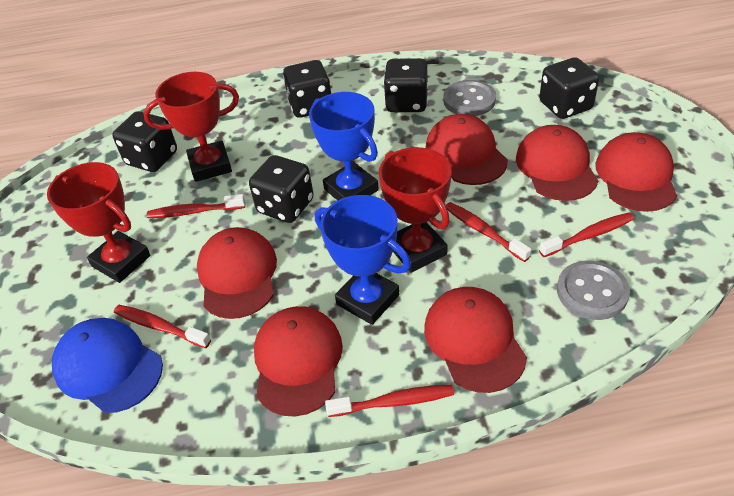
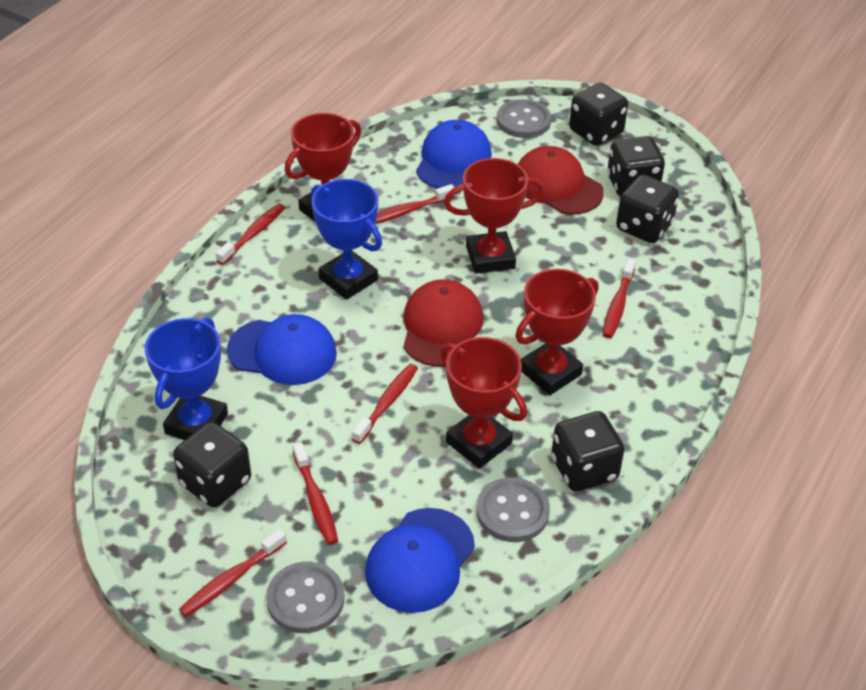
blue cap: 1 -> 3
grey button: 2 -> 3
red cap: 6 -> 2
red toothbrush: 5 -> 6
red trophy: 3 -> 4

